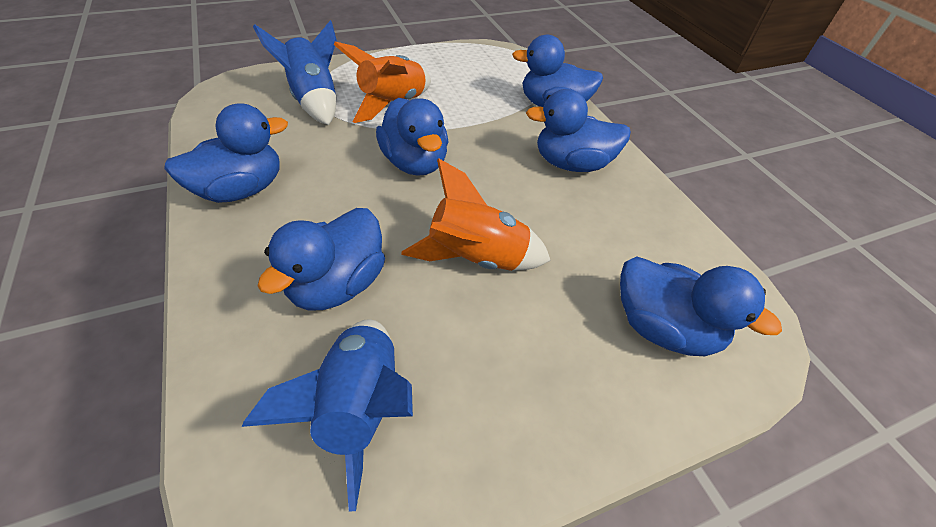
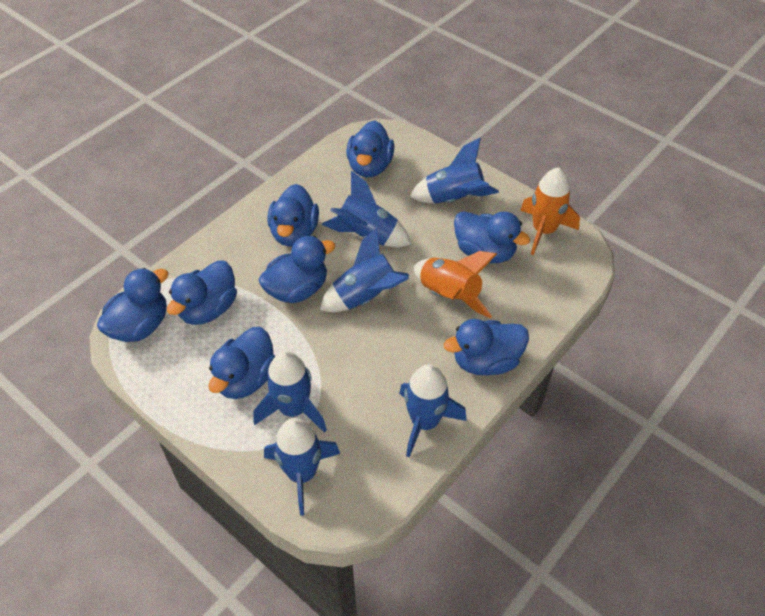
blue duck: 6 -> 8
blue rocket: 2 -> 6

